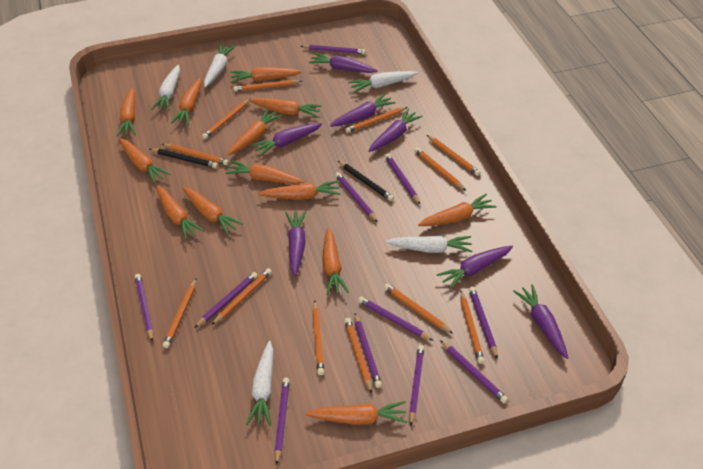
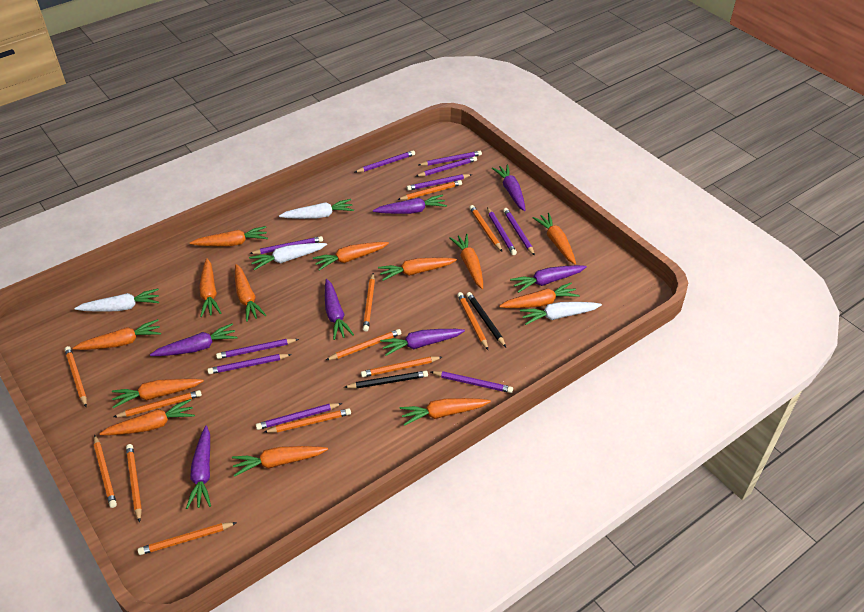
white carrot: 5 -> 4

